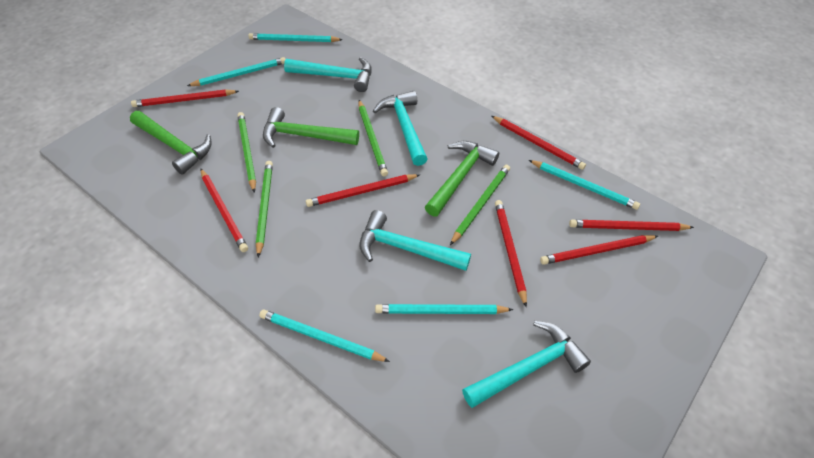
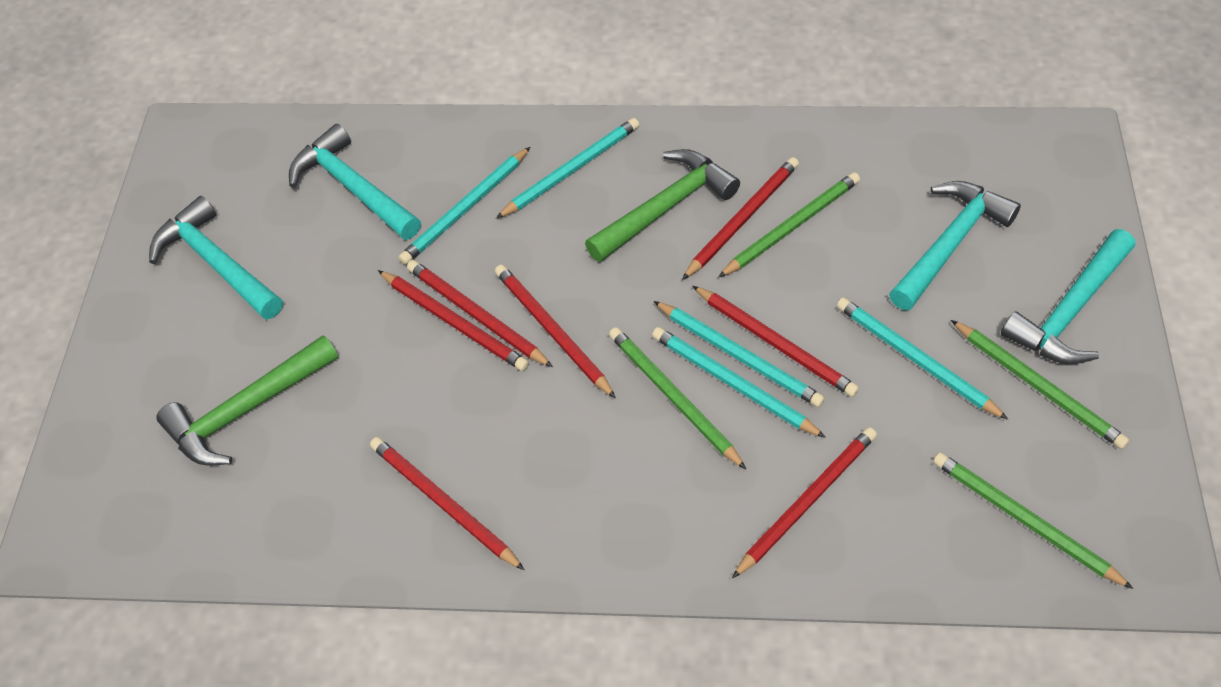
green hammer: 3 -> 2

